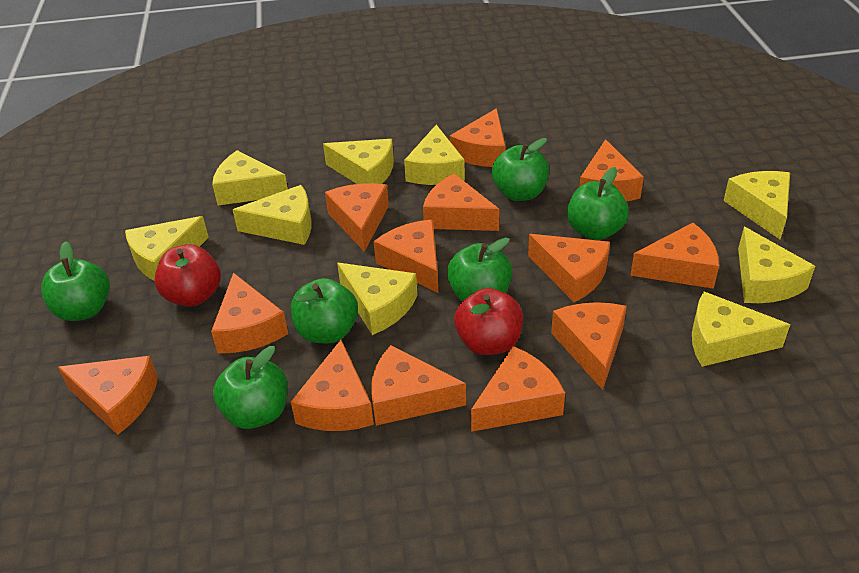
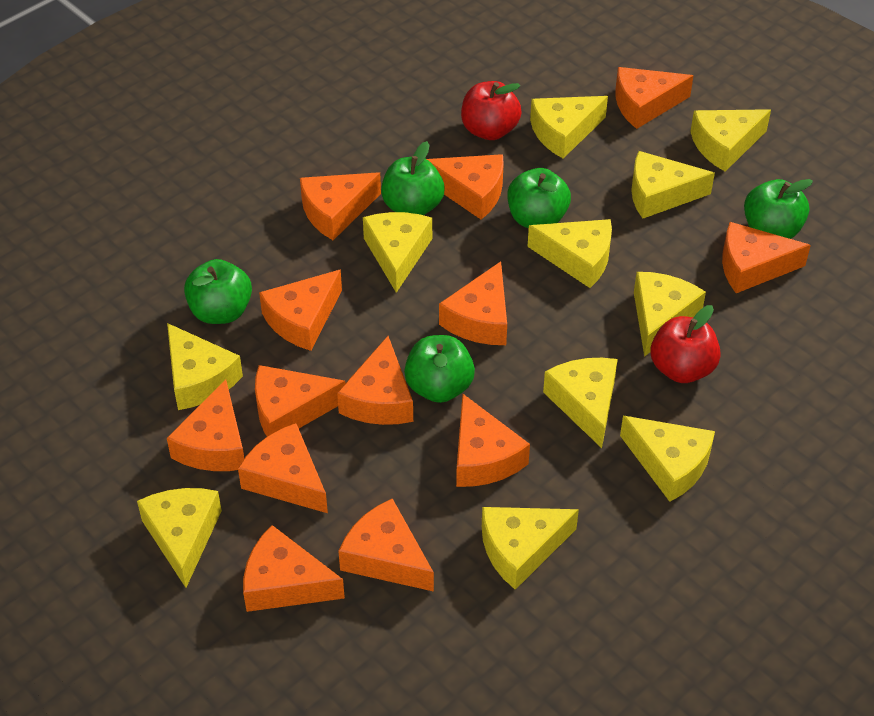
green apple: 6 -> 5
yellow cheese: 9 -> 11

